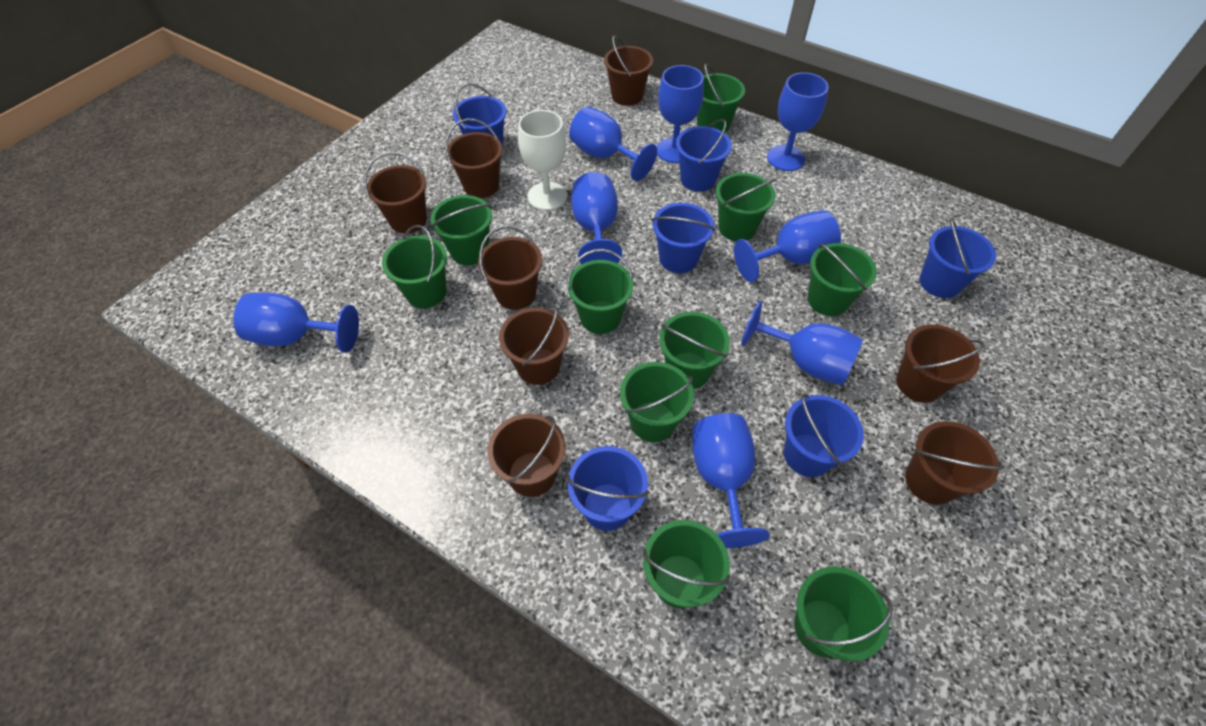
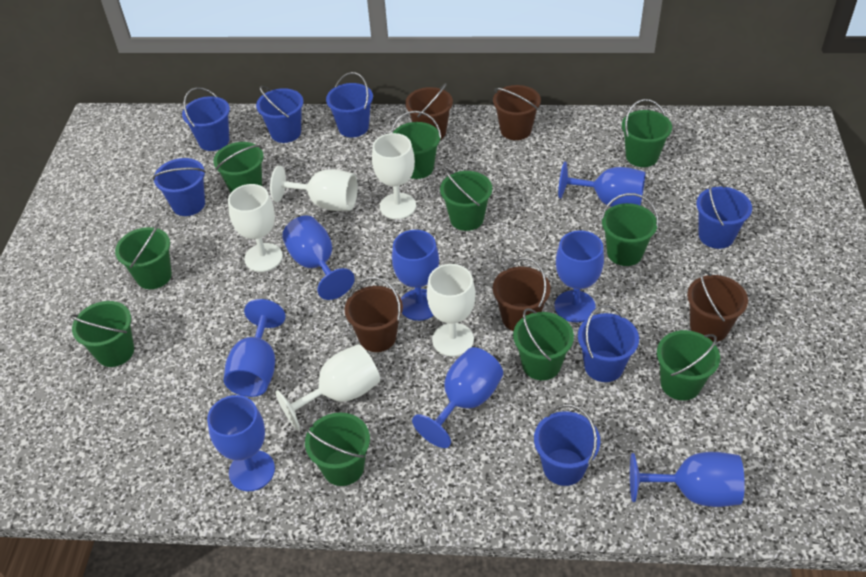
blue bucket: 6 -> 7
brown bucket: 8 -> 5
white goblet: 1 -> 5

